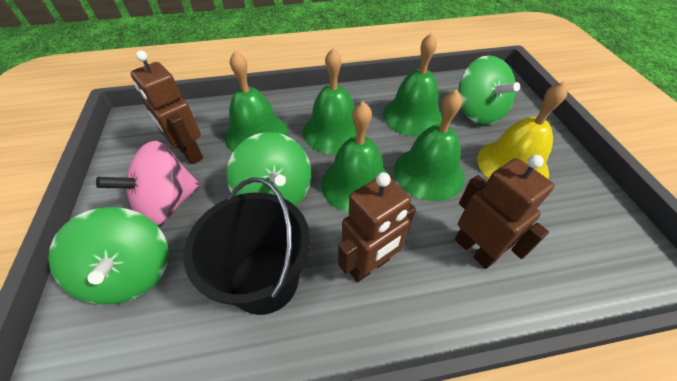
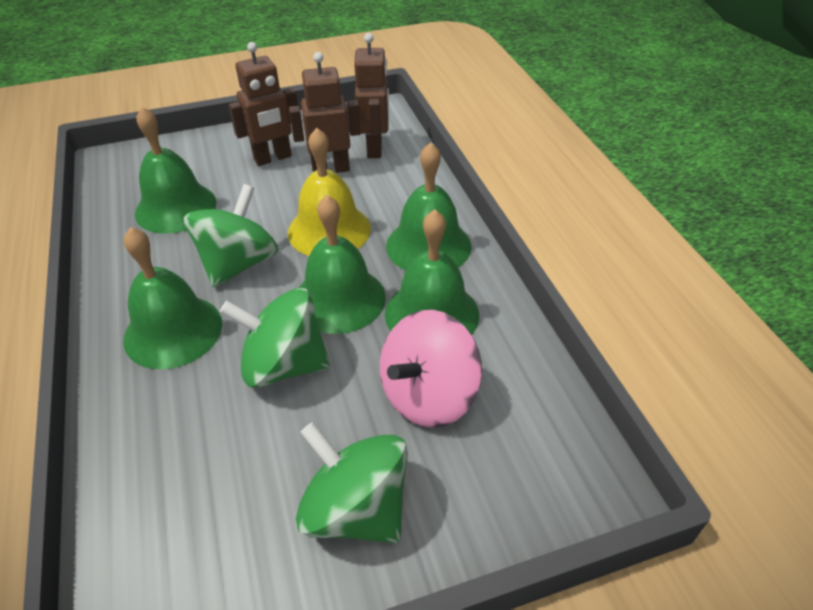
black bucket: 1 -> 0

